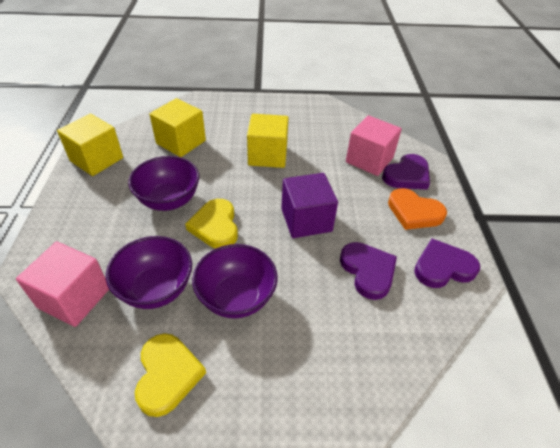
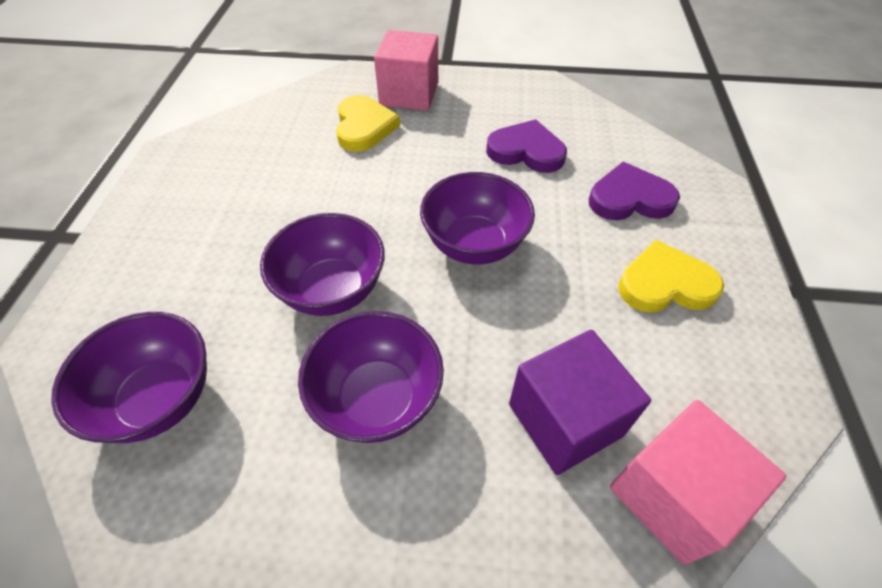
orange heart: 1 -> 0
purple bowl: 3 -> 4
purple heart: 3 -> 2
yellow cube: 3 -> 0

